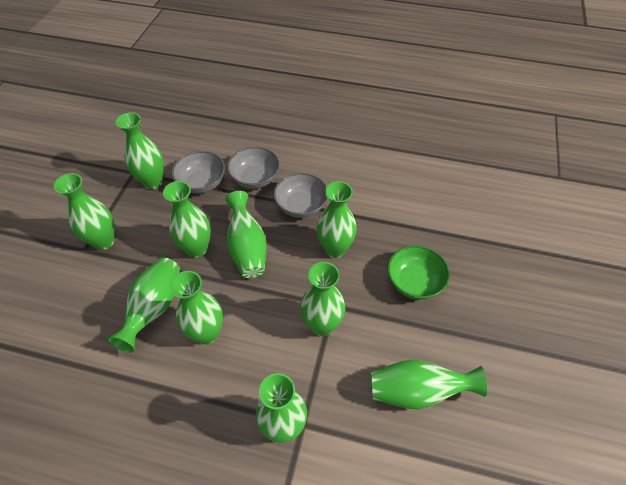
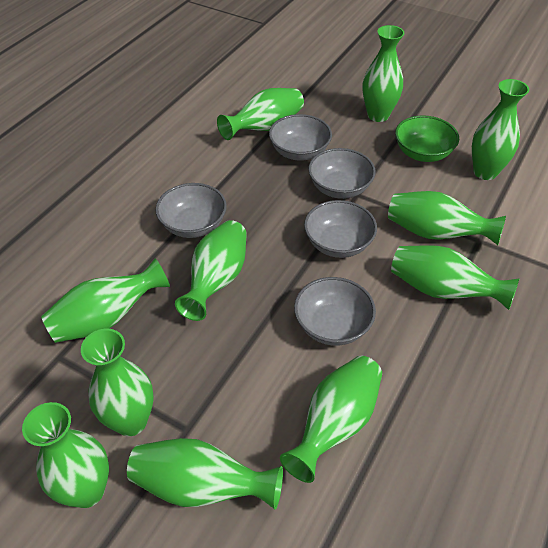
green vase: 10 -> 11
grey bowl: 3 -> 5

